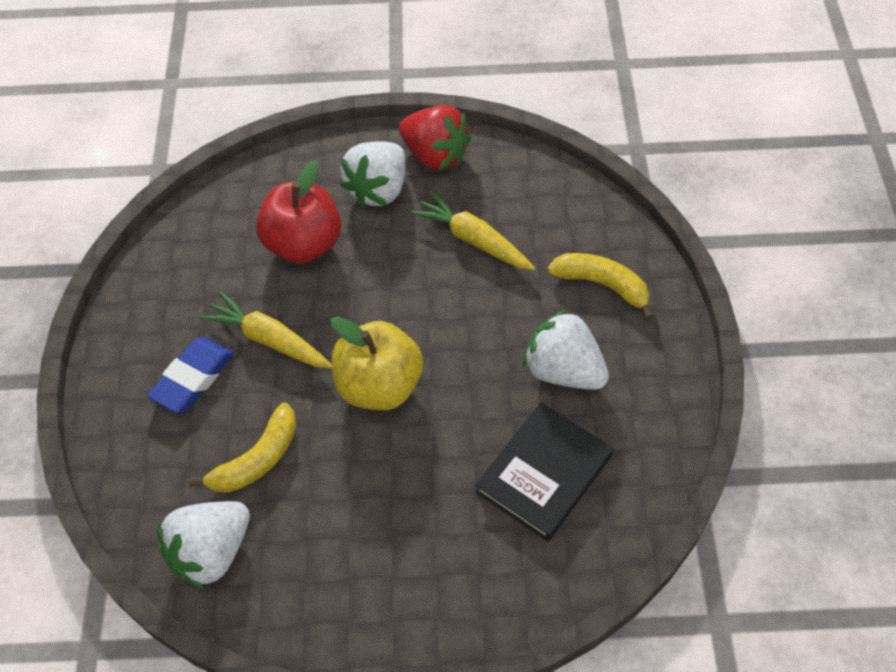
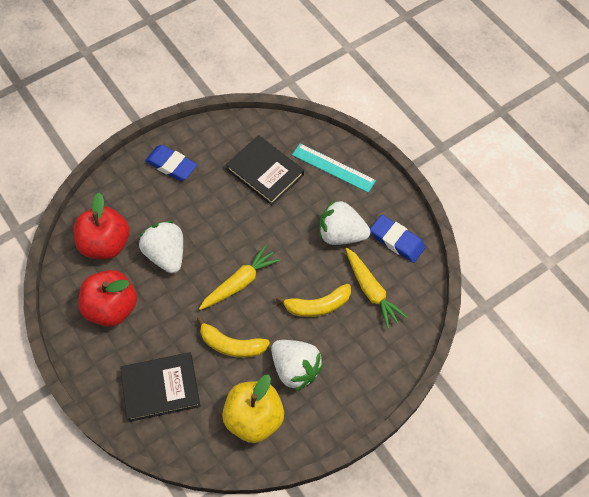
black book: 1 -> 2
blue eraser: 1 -> 2
red apple: 1 -> 2
red strawberry: 1 -> 0
turquoise ruler: 0 -> 1

